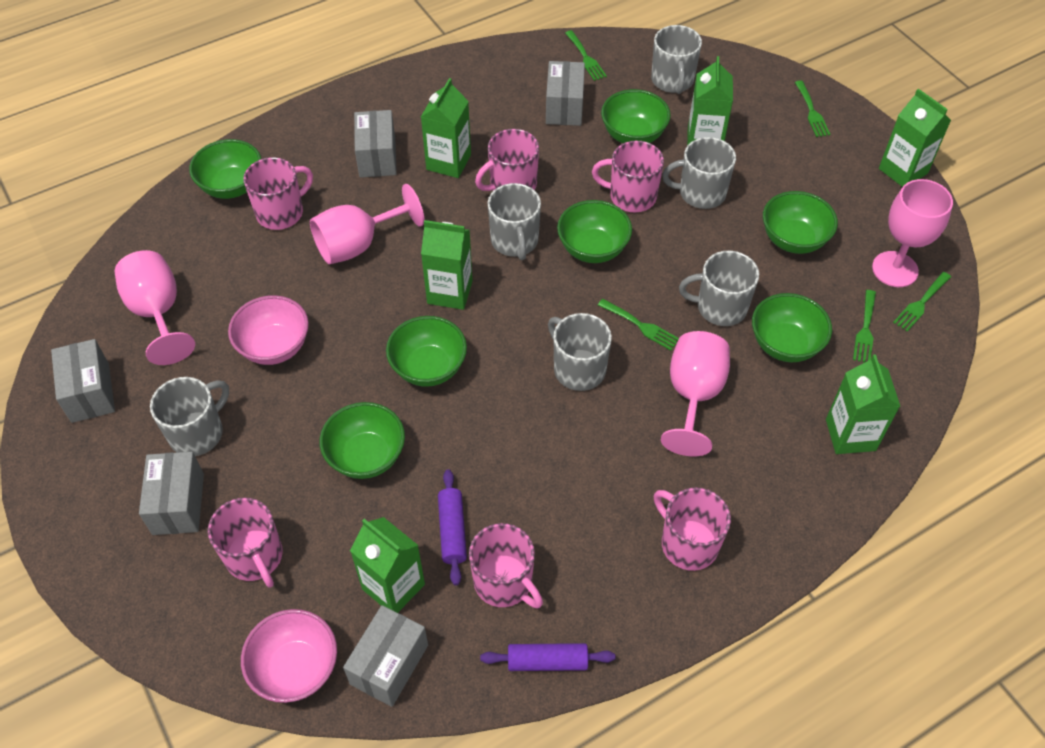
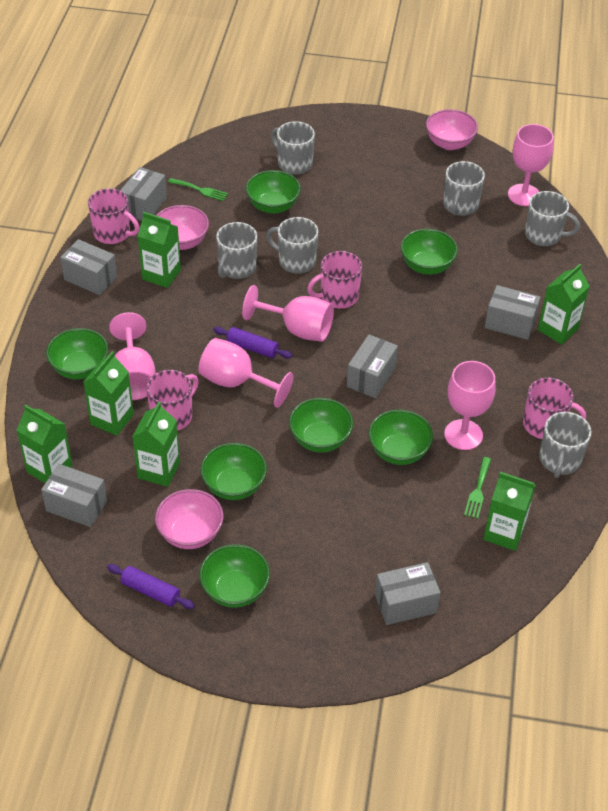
green fork: 5 -> 2
grey box: 5 -> 6
pink bowl: 2 -> 3
pink goblet: 4 -> 5
pink mug: 6 -> 4

